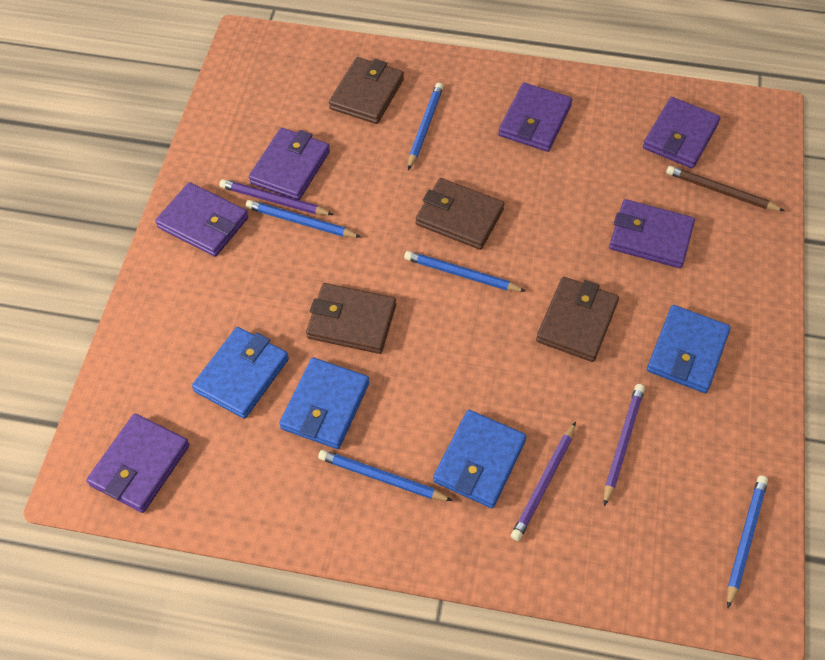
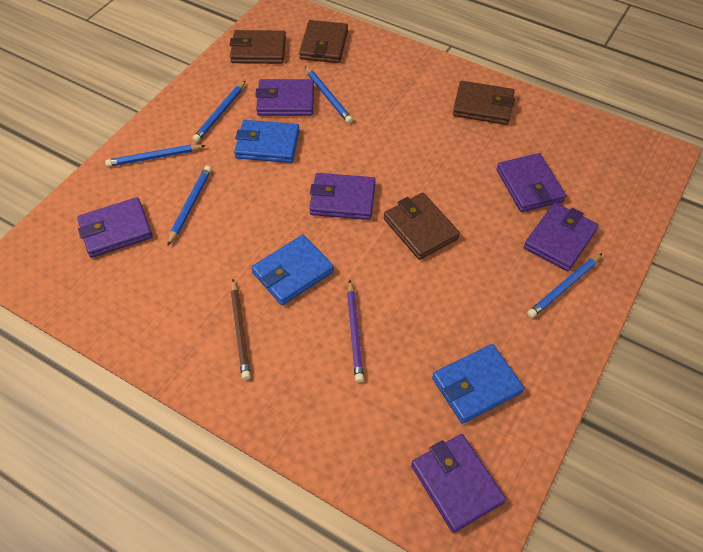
blue wallet: 4 -> 3
purple pencil: 3 -> 1

